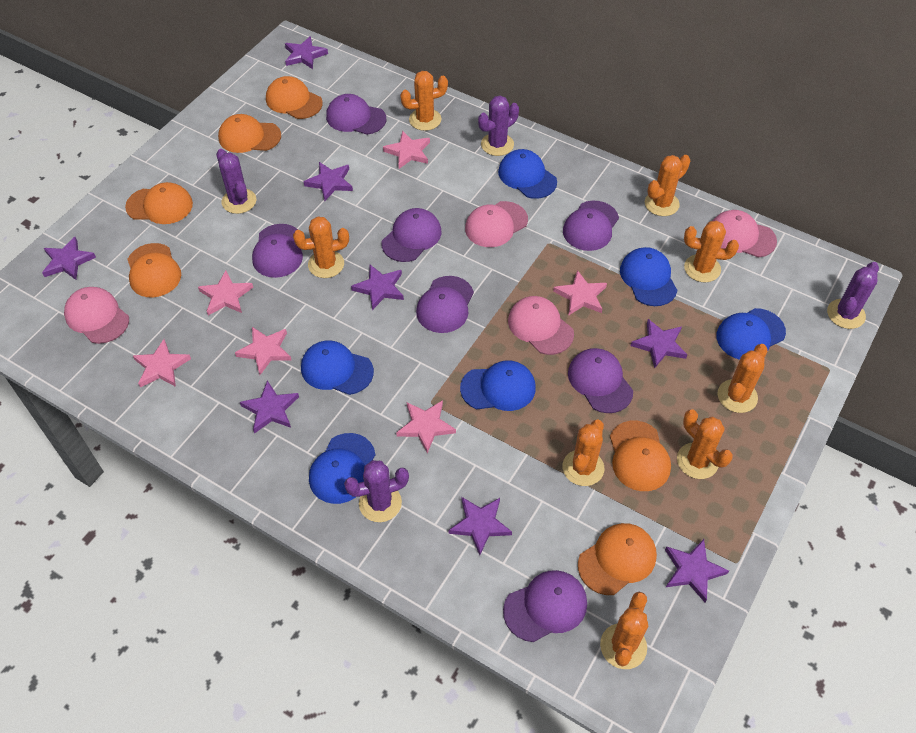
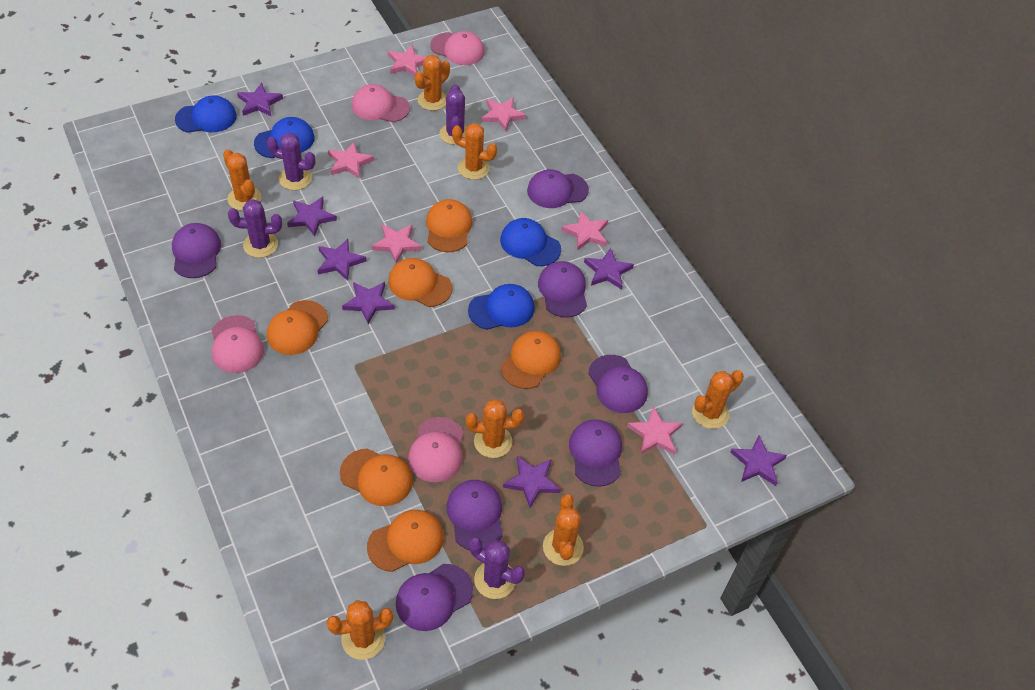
blue cap: 6 -> 4
orange cactus: 8 -> 7
purple star: 8 -> 7

